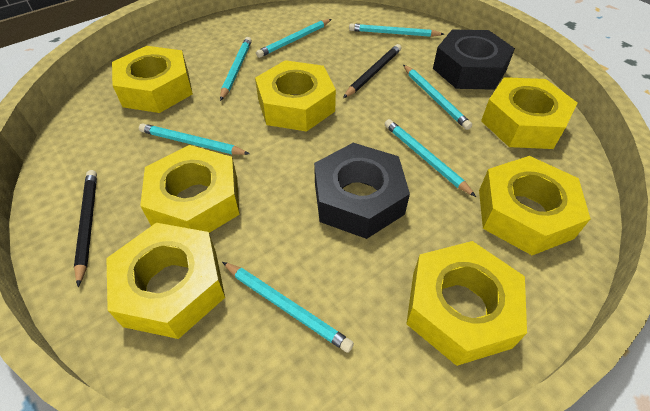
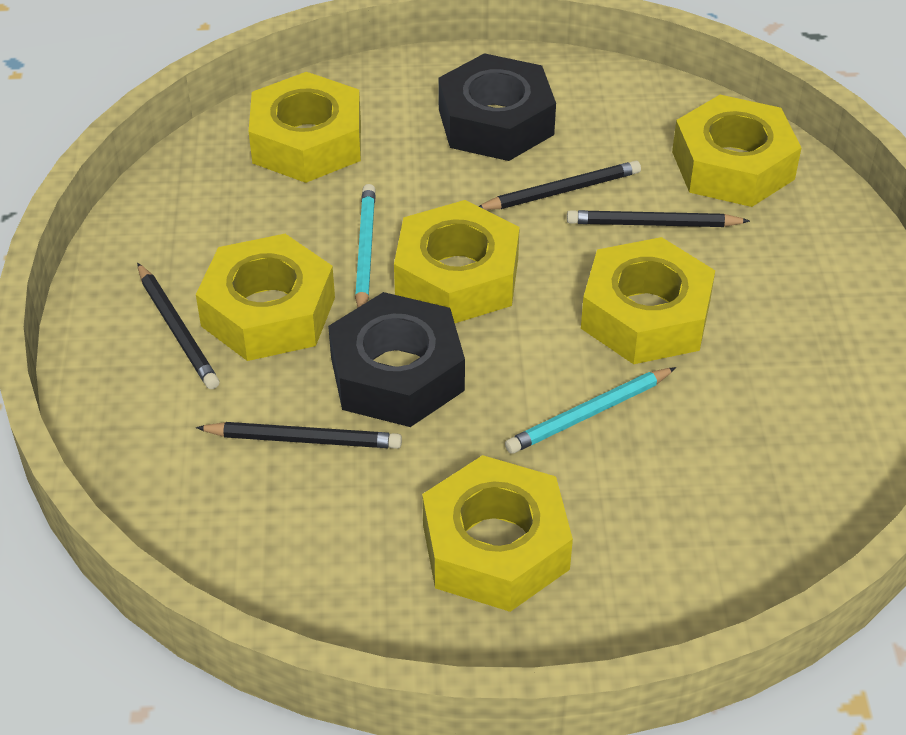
black pencil: 2 -> 4
turquoise pencil: 7 -> 2
yellow nut: 7 -> 6

